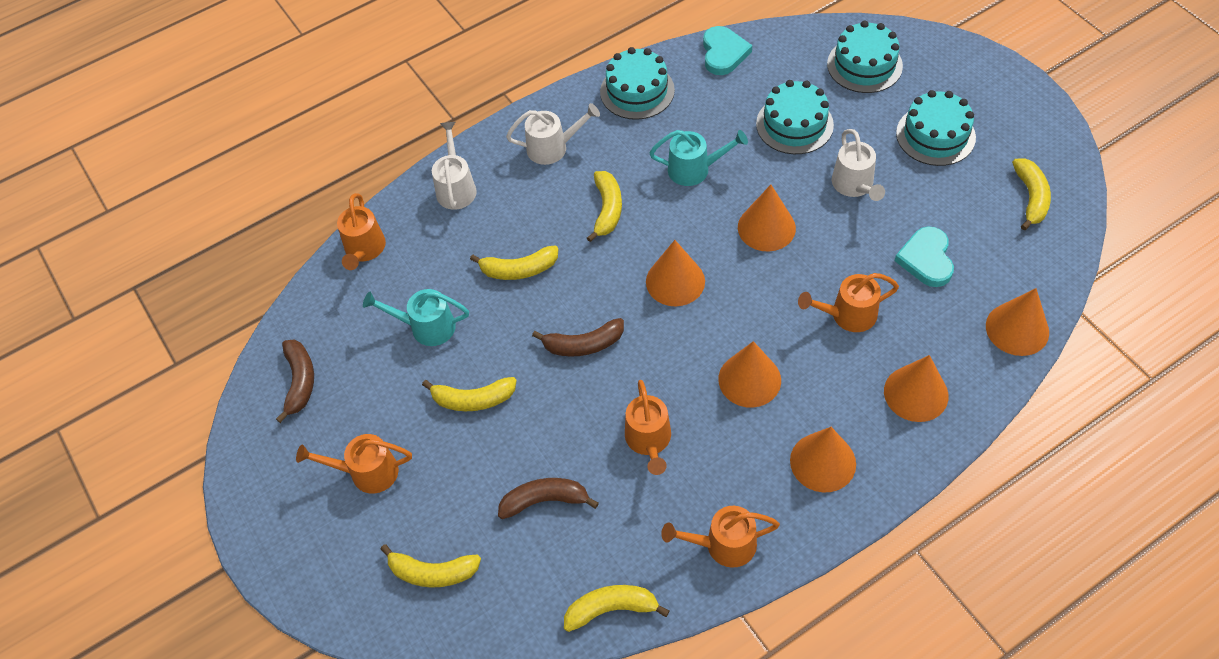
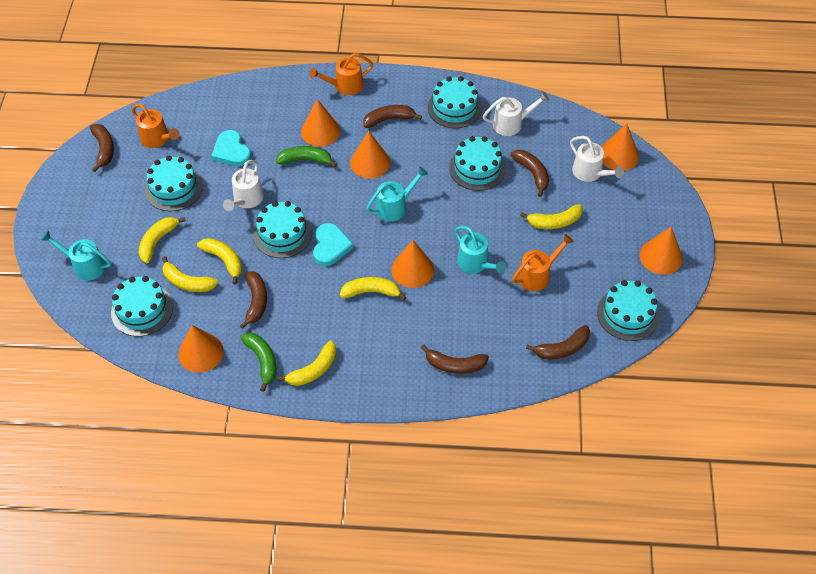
brown banana: 3 -> 6
green banana: 0 -> 2
orange watering can: 5 -> 3
turquoise cake: 4 -> 6
turquoise watering can: 2 -> 3

